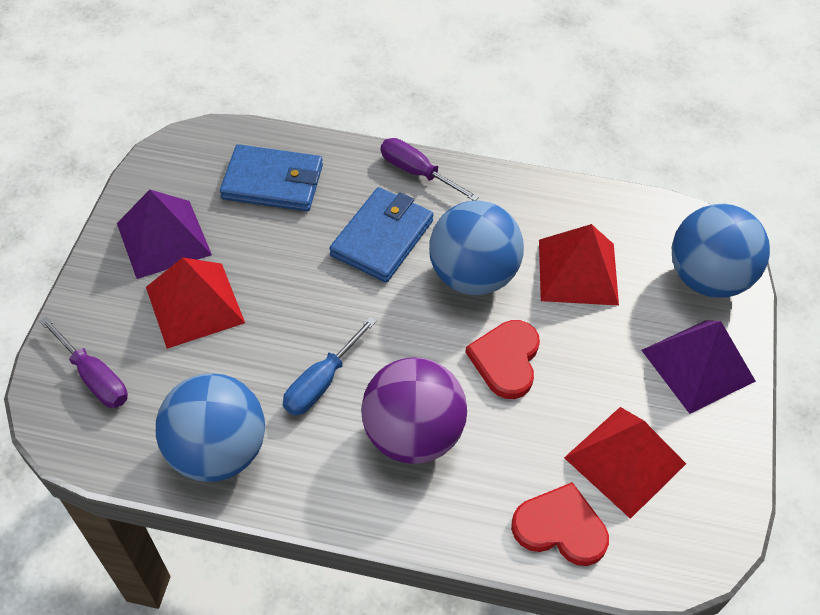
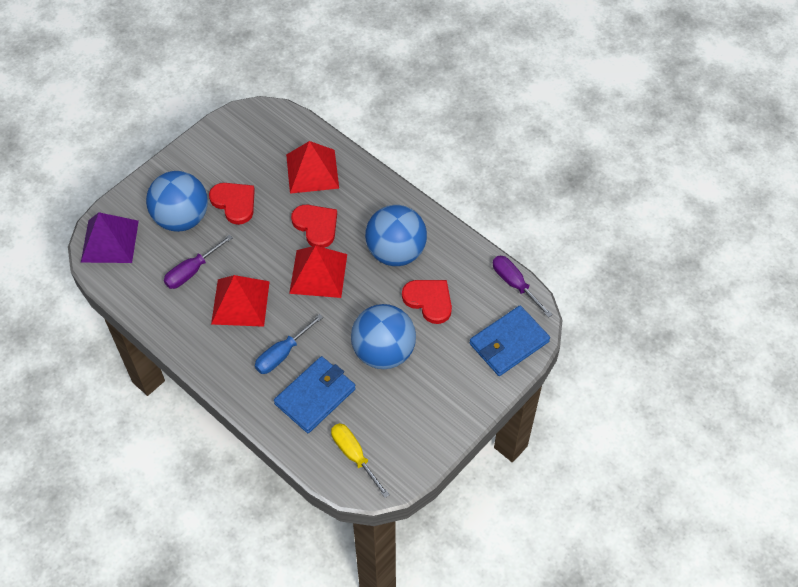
purple ball: 1 -> 0
purple pyramid: 2 -> 1
red heart: 2 -> 3
yellow screwdriver: 0 -> 1

